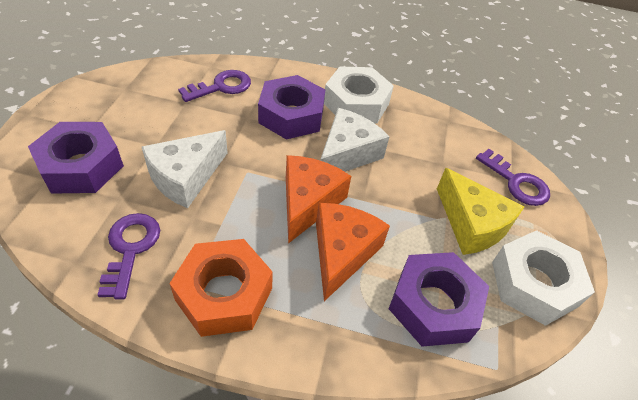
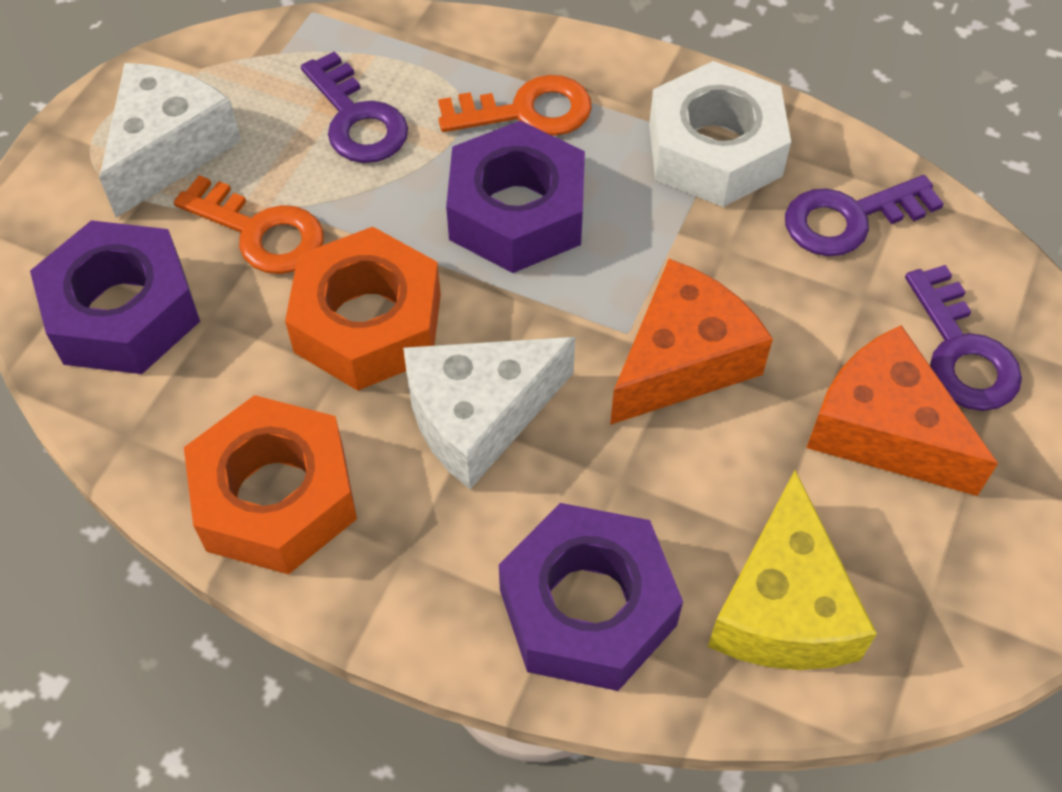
orange key: 0 -> 2
orange nut: 1 -> 2
white nut: 2 -> 1

